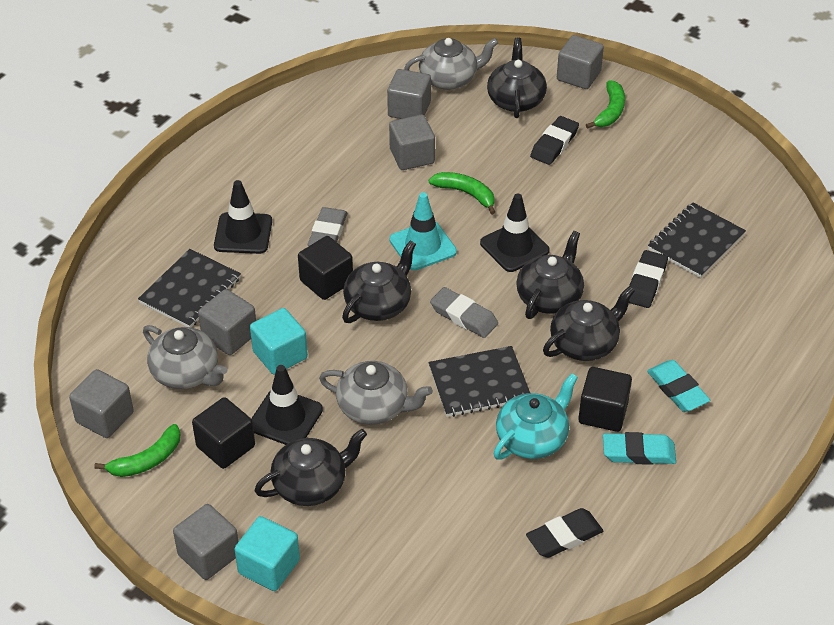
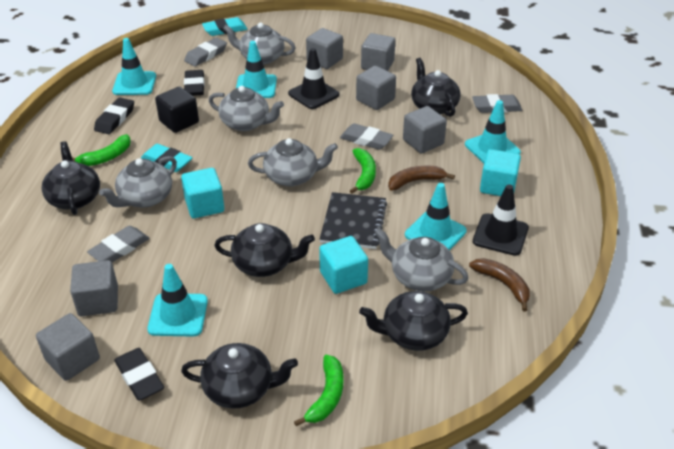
black cube: 3 -> 1
black notebook: 3 -> 1
black traffic cone: 3 -> 2
brown banana: 0 -> 2
grey eraser: 2 -> 4
grey teapot: 3 -> 5
turquoise cube: 2 -> 3
turquoise teapot: 1 -> 0
turquoise traffic cone: 1 -> 5

